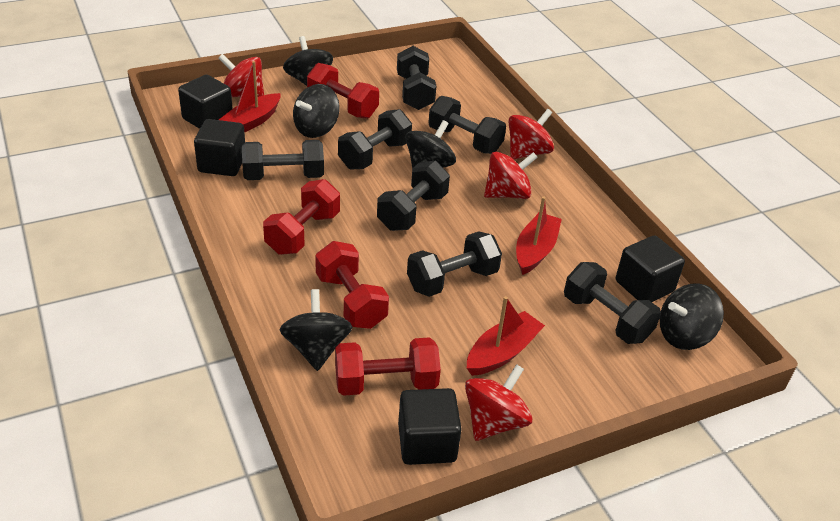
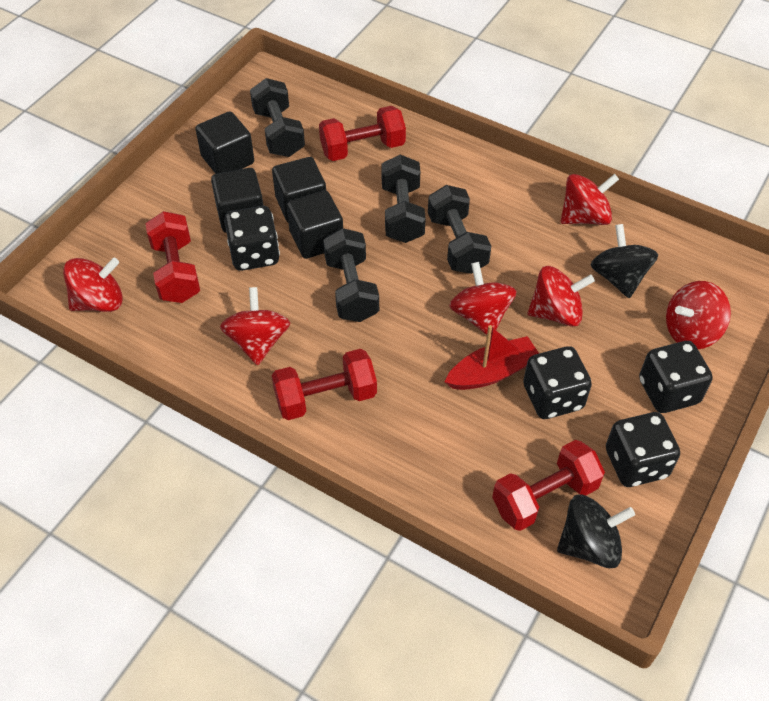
black dice: 0 -> 4
black dumbbell: 7 -> 4
black spinning top: 5 -> 2
red boat: 3 -> 1
red spinning top: 4 -> 6

